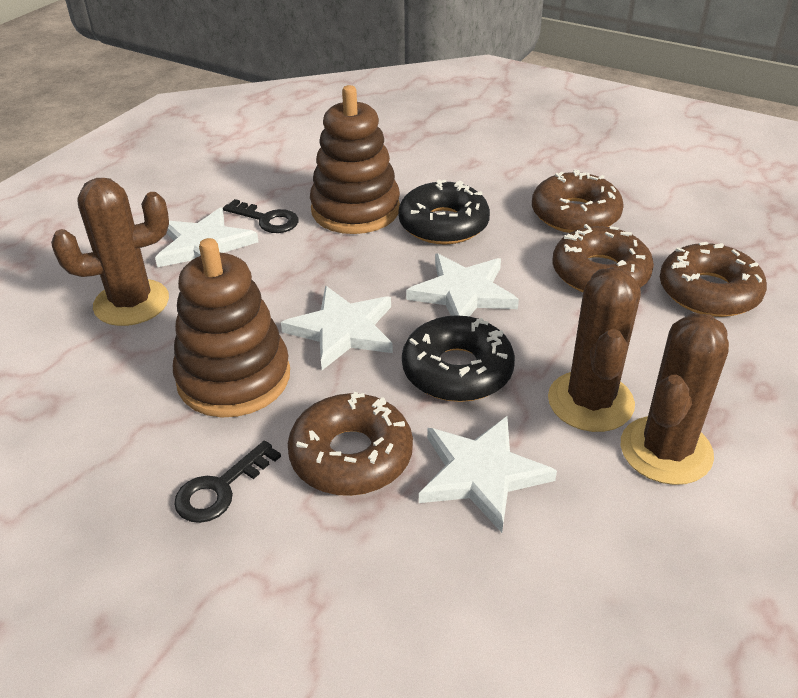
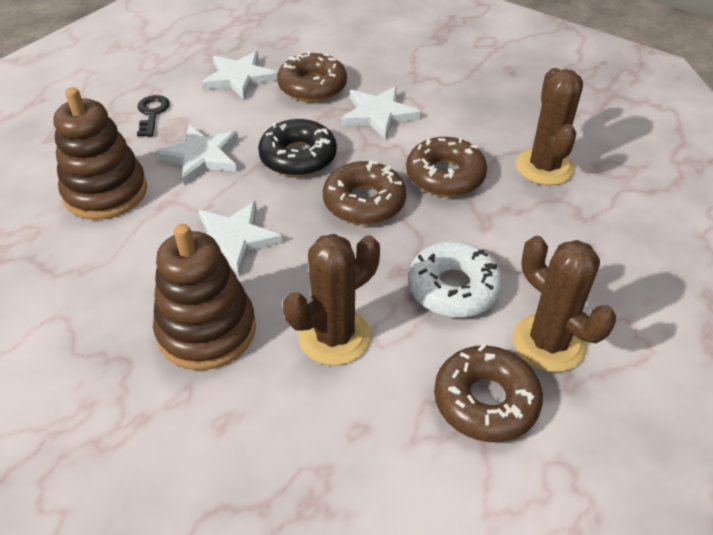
black donut: 2 -> 1
black key: 2 -> 1
white donut: 0 -> 1

